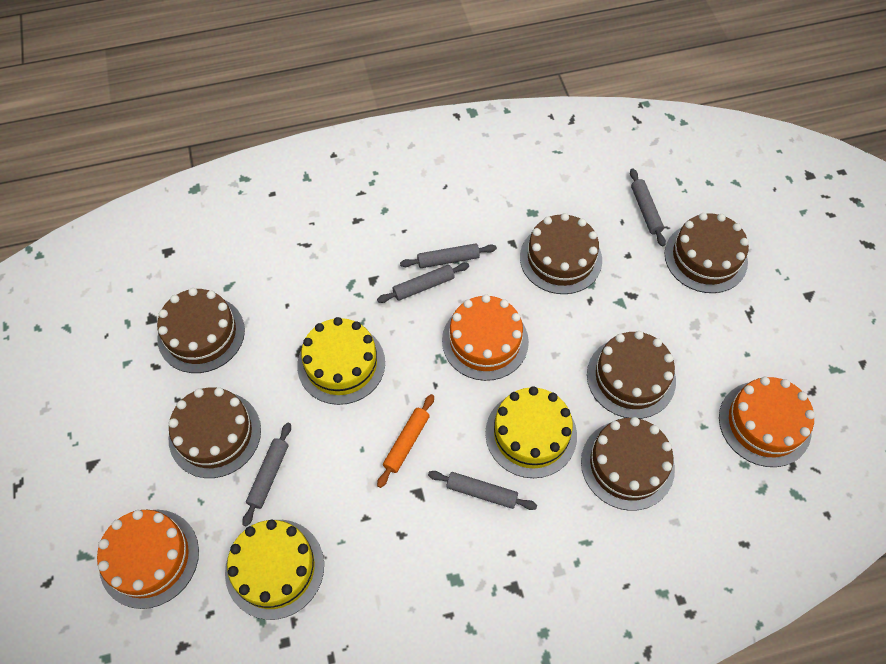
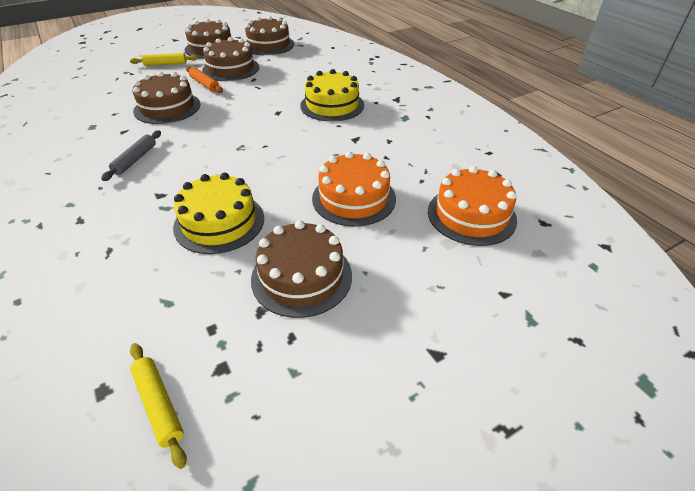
brown cake: 6 -> 5
grey rolling pin: 5 -> 1
orange cake: 3 -> 2
yellow cake: 3 -> 2
yellow rolling pin: 0 -> 2

